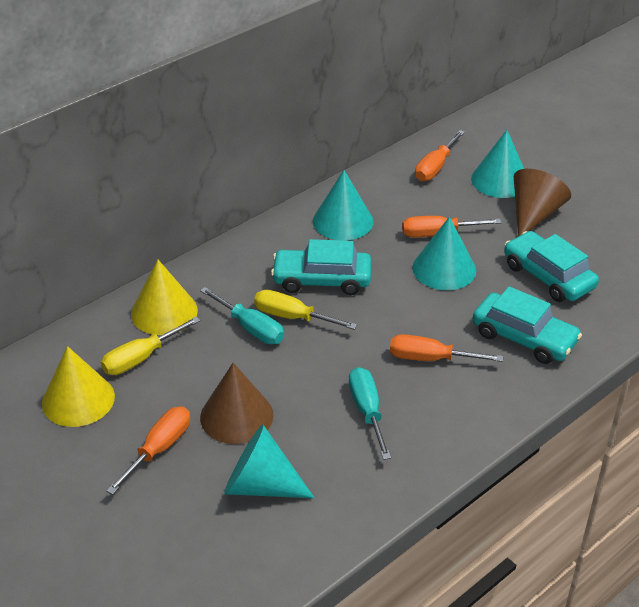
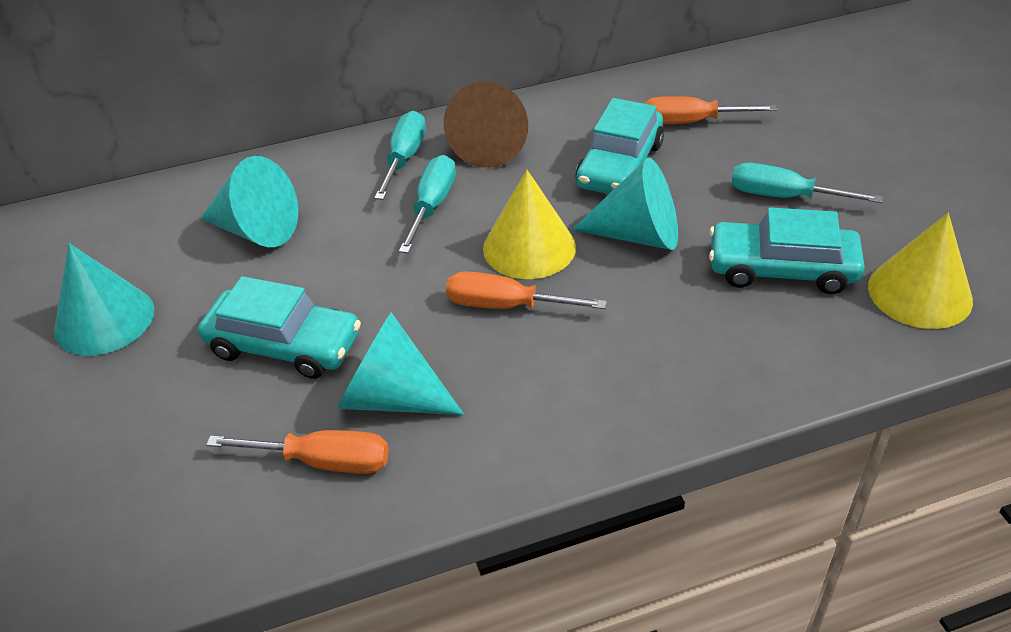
brown cone: 2 -> 1
orange screwdriver: 4 -> 3
turquoise screwdriver: 2 -> 3
yellow screwdriver: 2 -> 0

